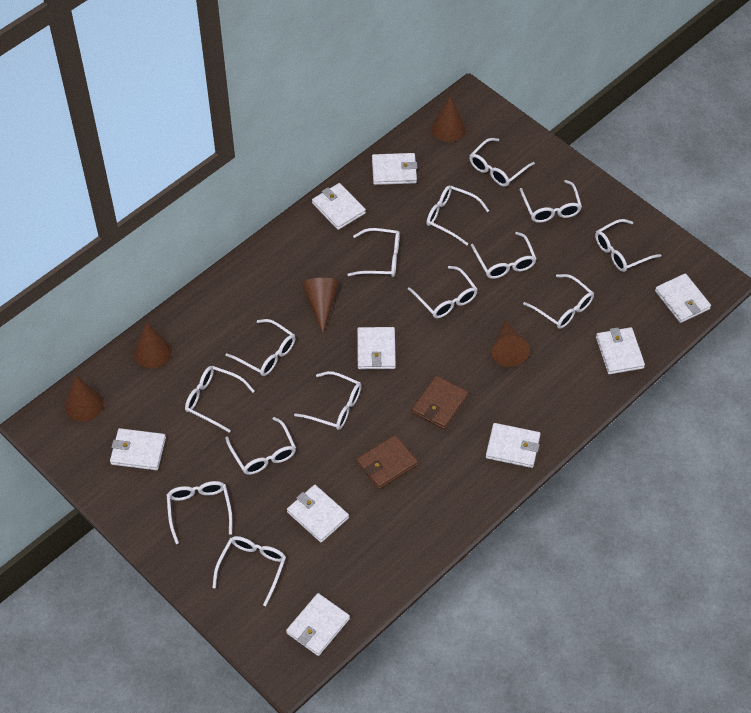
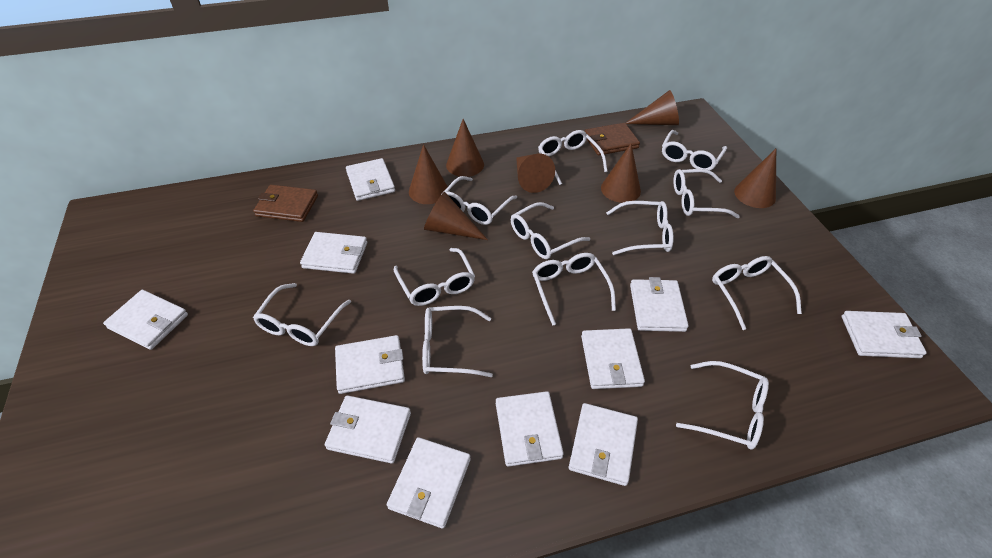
brown cone: 5 -> 7
white glasses: 14 -> 12
white wallet: 9 -> 11

